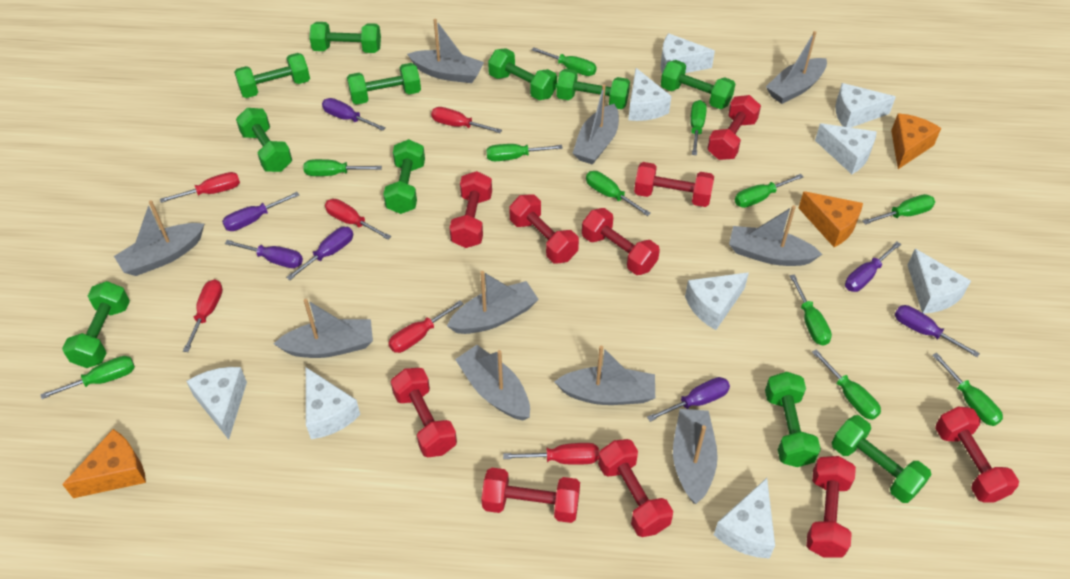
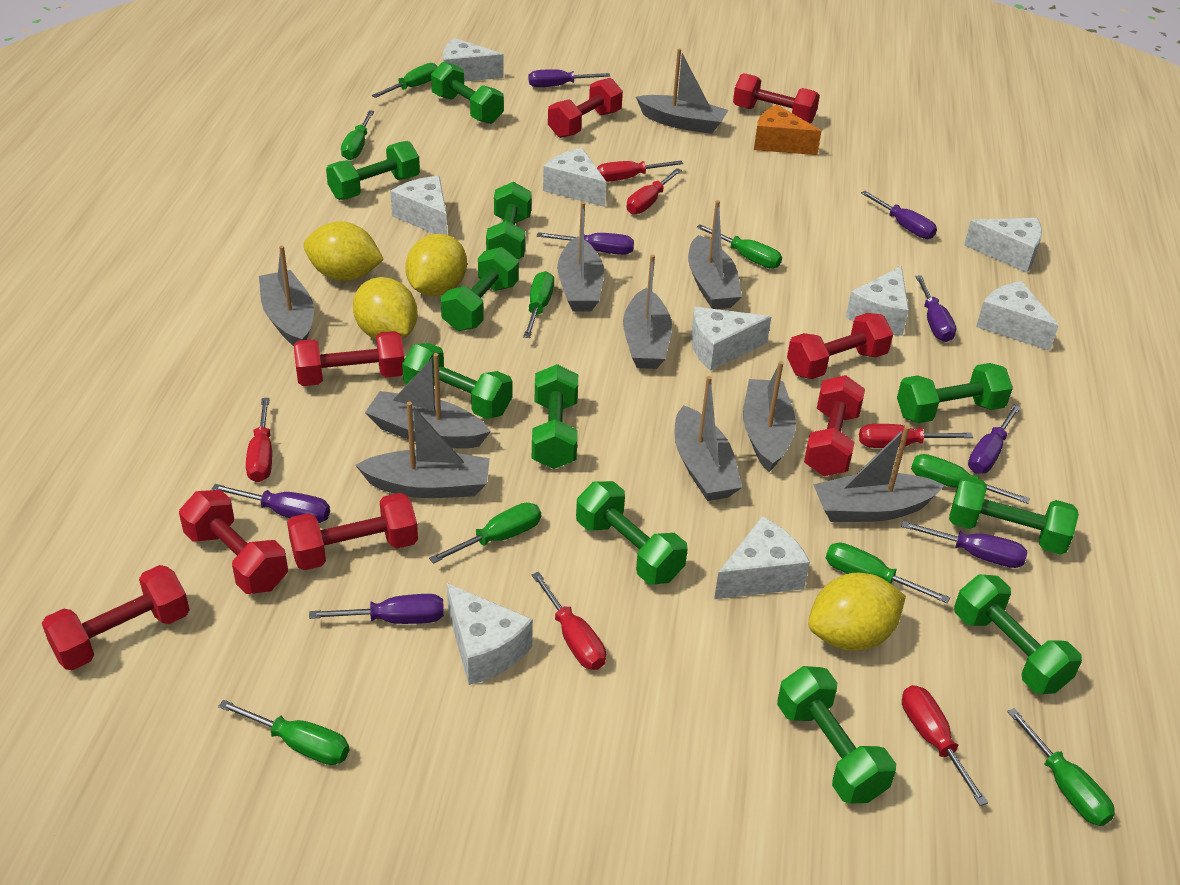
green screwdriver: 11 -> 9
orange cheese: 3 -> 1
purple screwdriver: 7 -> 8
red dumbbell: 10 -> 8
yellow lemon: 0 -> 4

